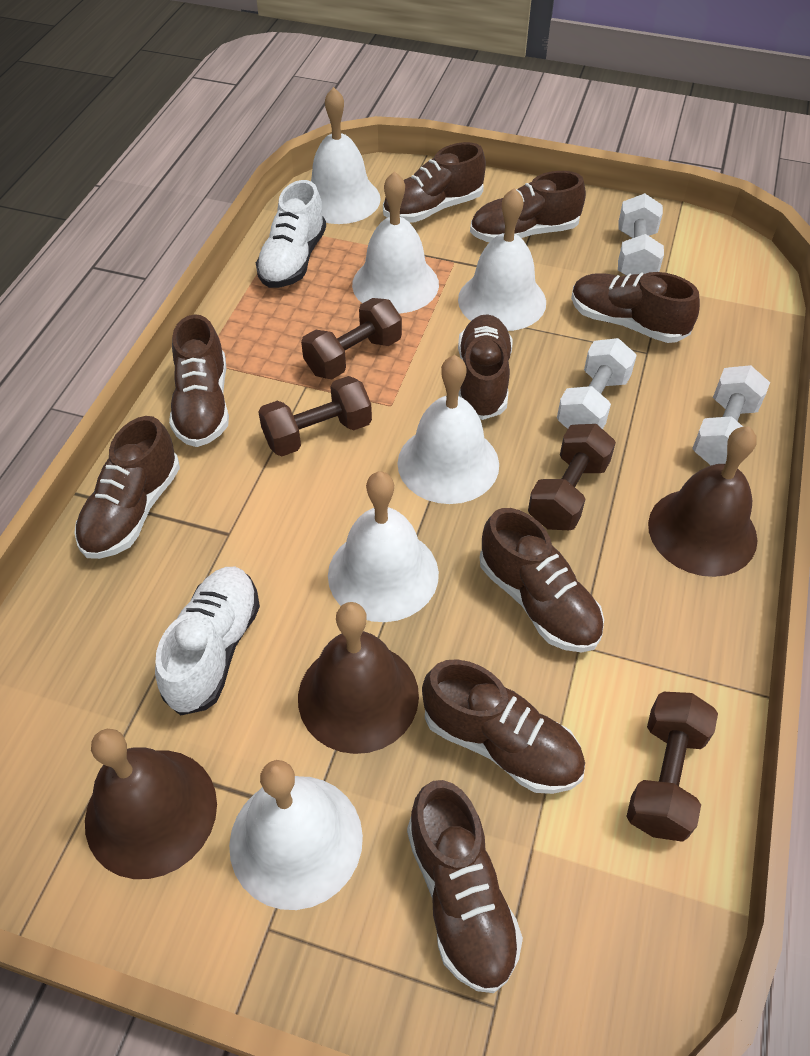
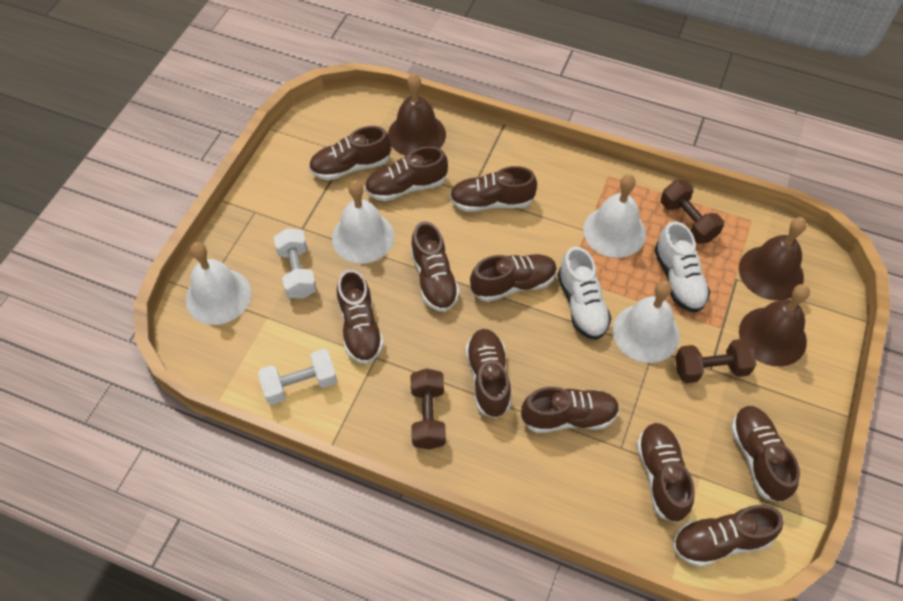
brown dumbbell: 4 -> 3
brown shoe: 9 -> 11
white bell: 6 -> 4
white dumbbell: 3 -> 2

